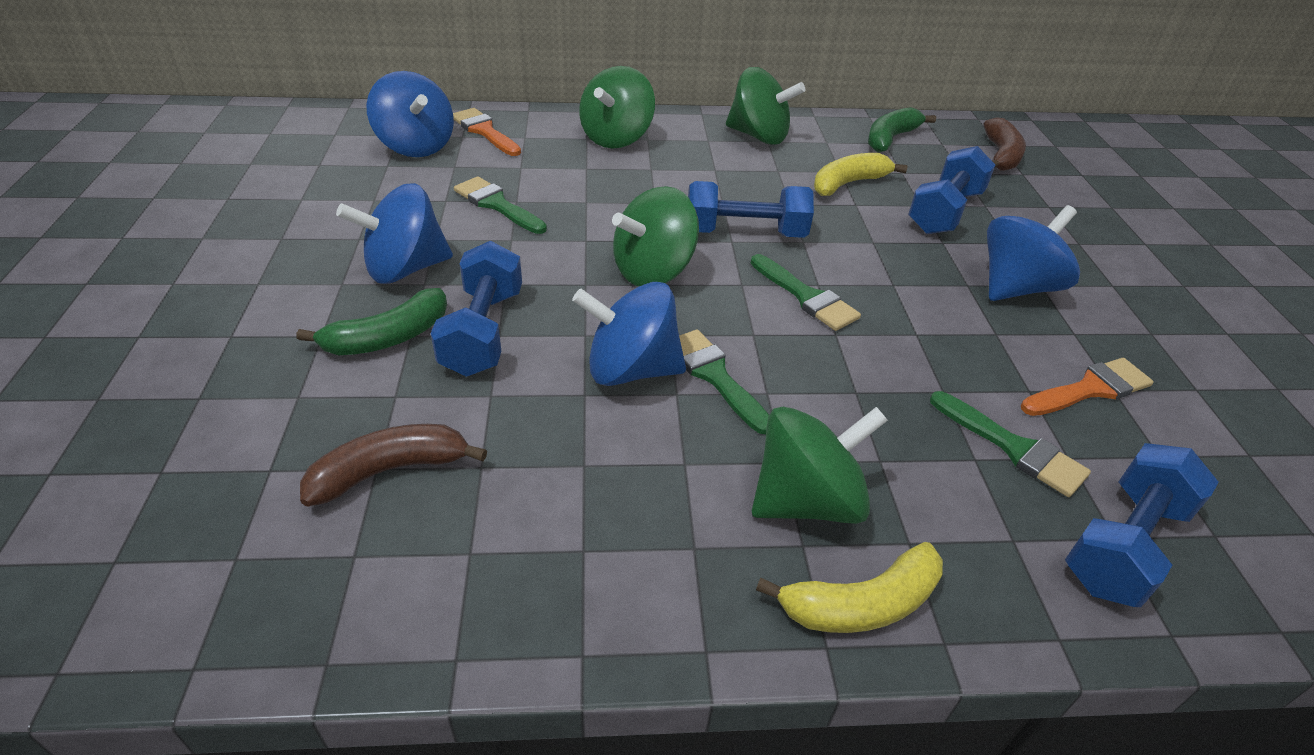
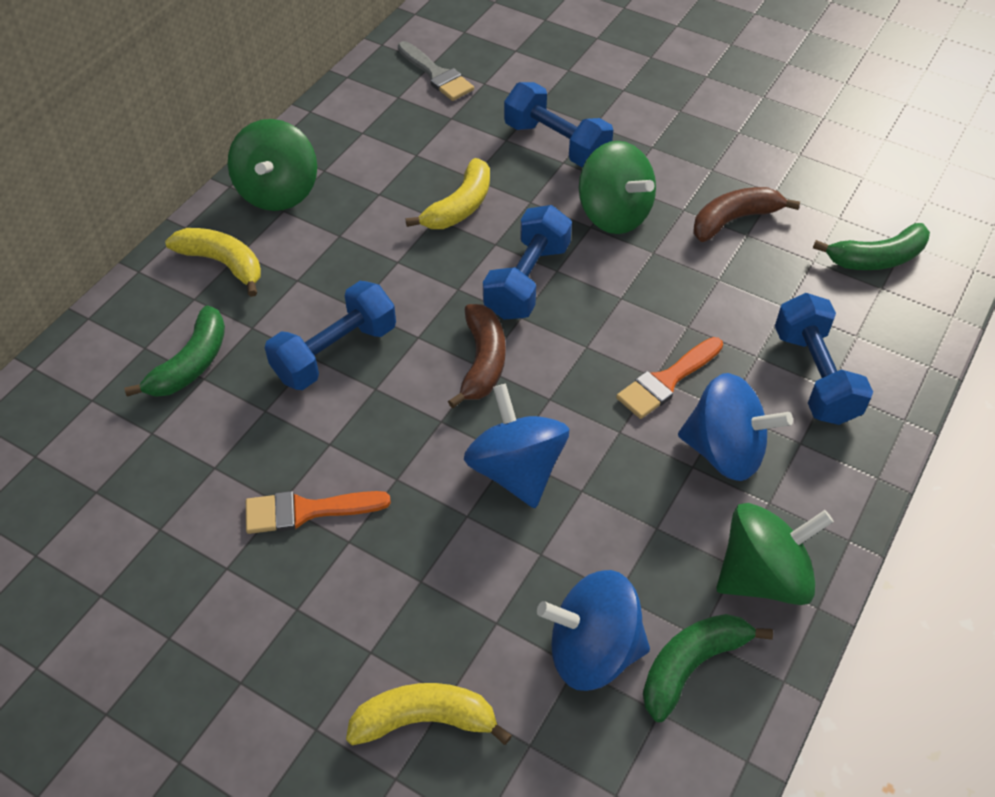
blue spinning top: 4 -> 3
green banana: 2 -> 3
green brush: 4 -> 0
green spinning top: 4 -> 3
grey brush: 0 -> 1
yellow banana: 2 -> 3

